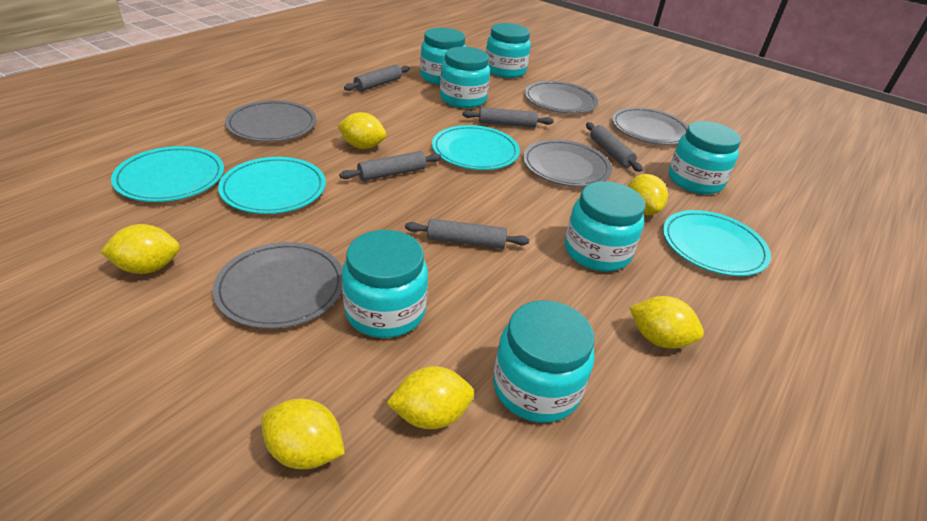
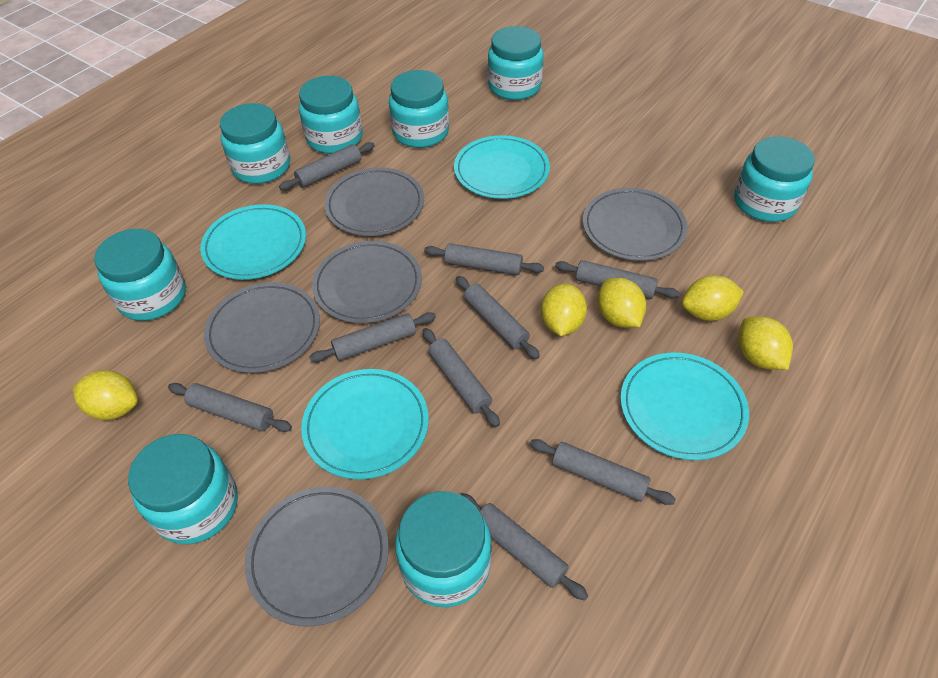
grey rolling pin: 5 -> 9
turquoise jar: 7 -> 8
yellow lemon: 6 -> 5

